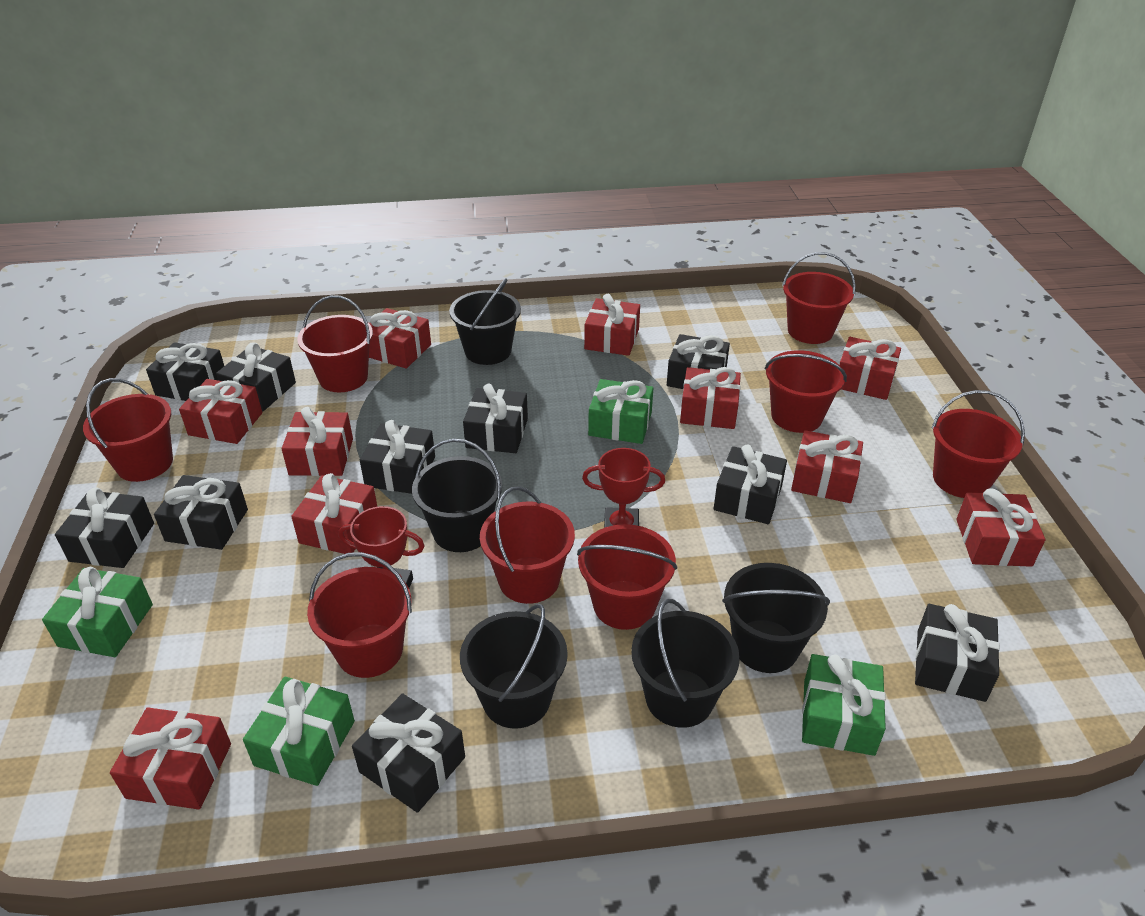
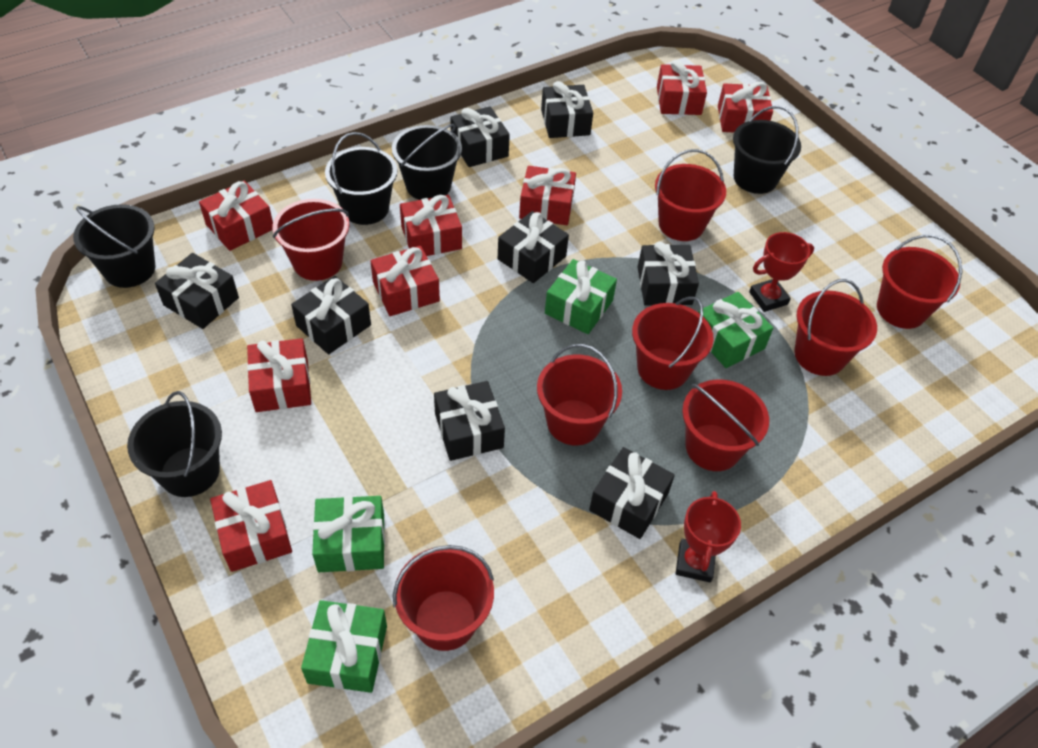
black gift: 10 -> 8
red gift: 10 -> 8

